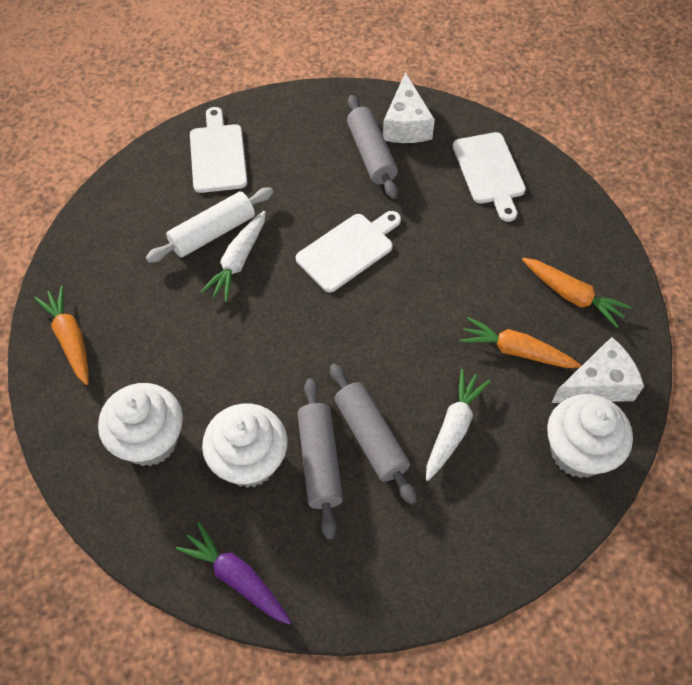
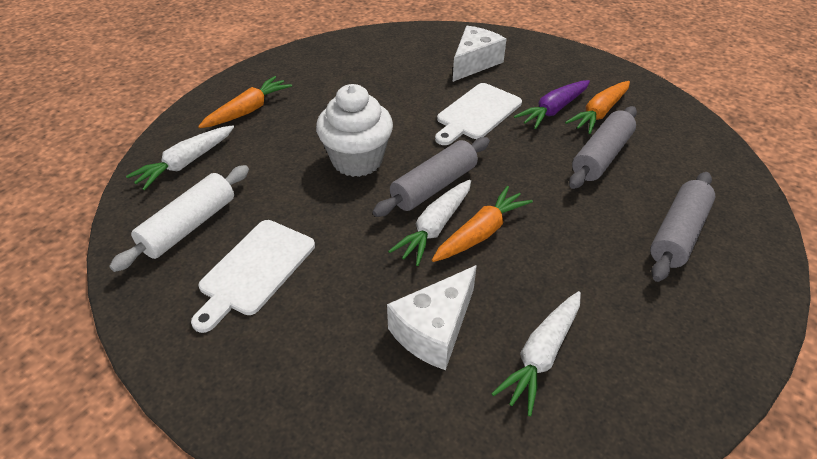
white carrot: 2 -> 3
white cupcake: 3 -> 1
white cutting board: 3 -> 2

